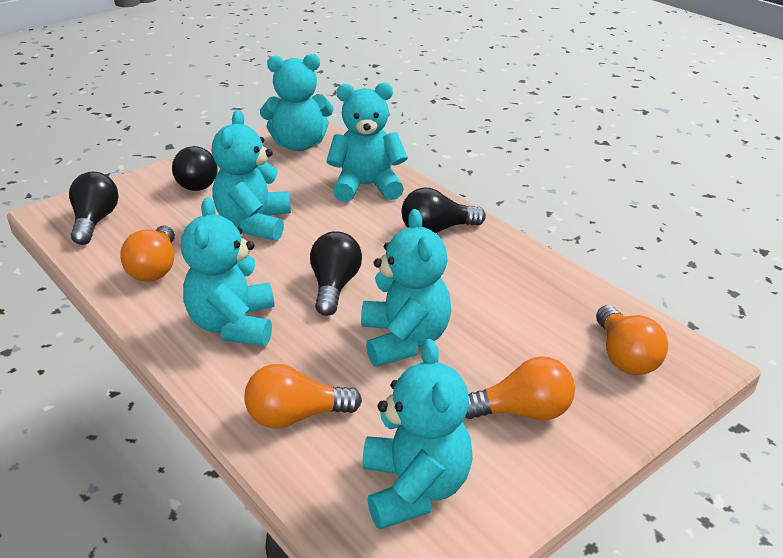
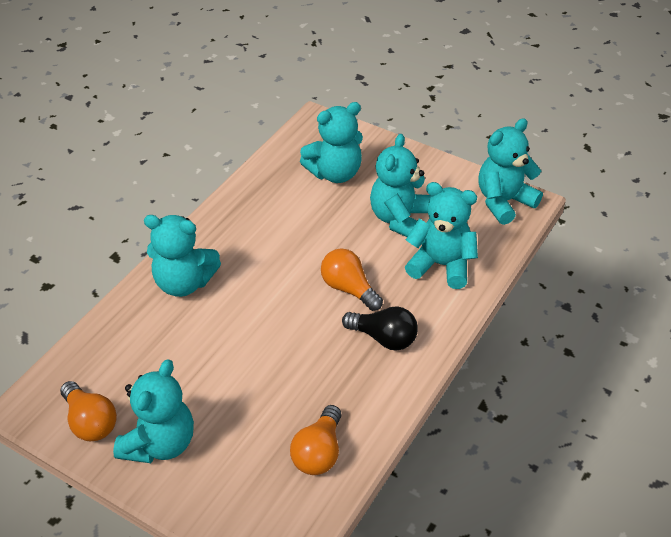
black light bulb: 4 -> 1
orange light bulb: 4 -> 3

